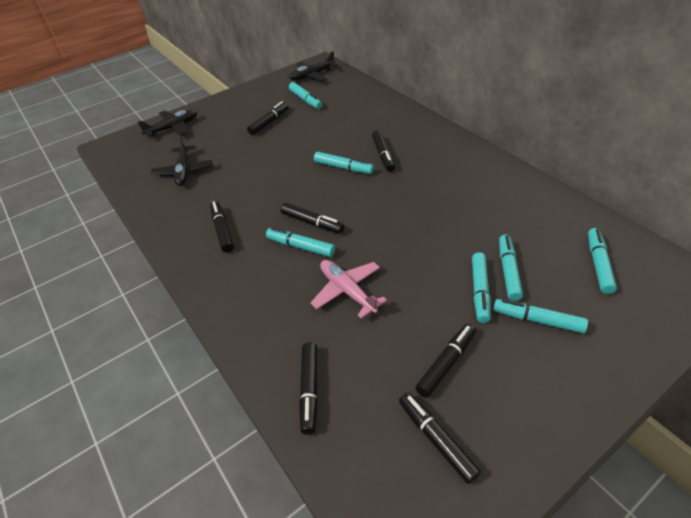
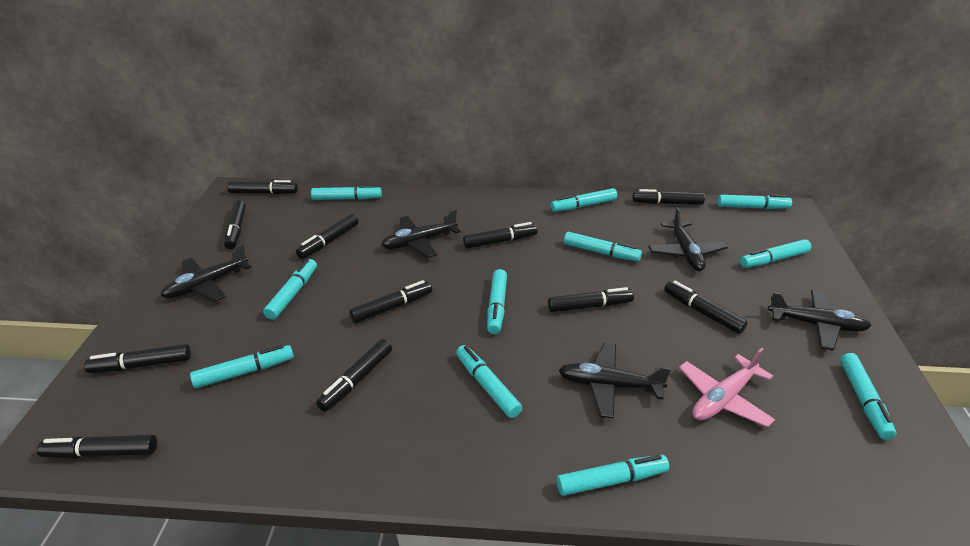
black marker: 7 -> 11
black plane: 3 -> 5
turquoise marker: 7 -> 11

